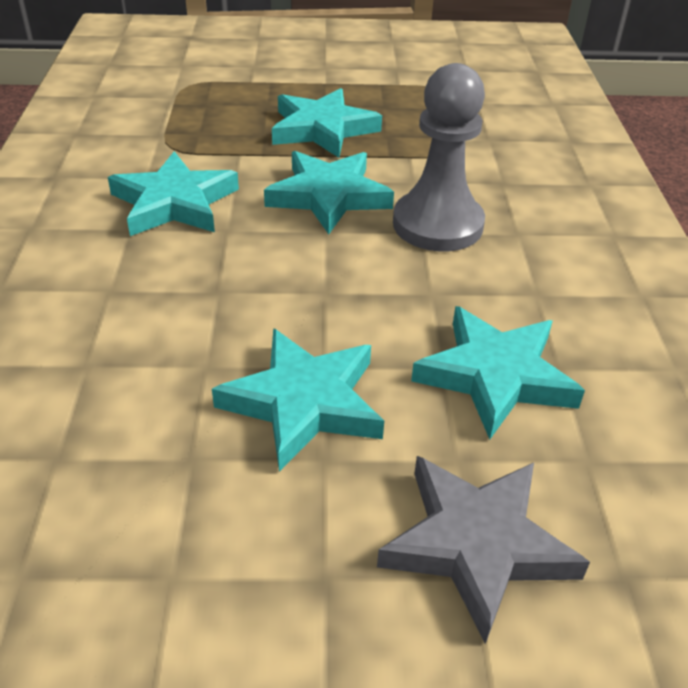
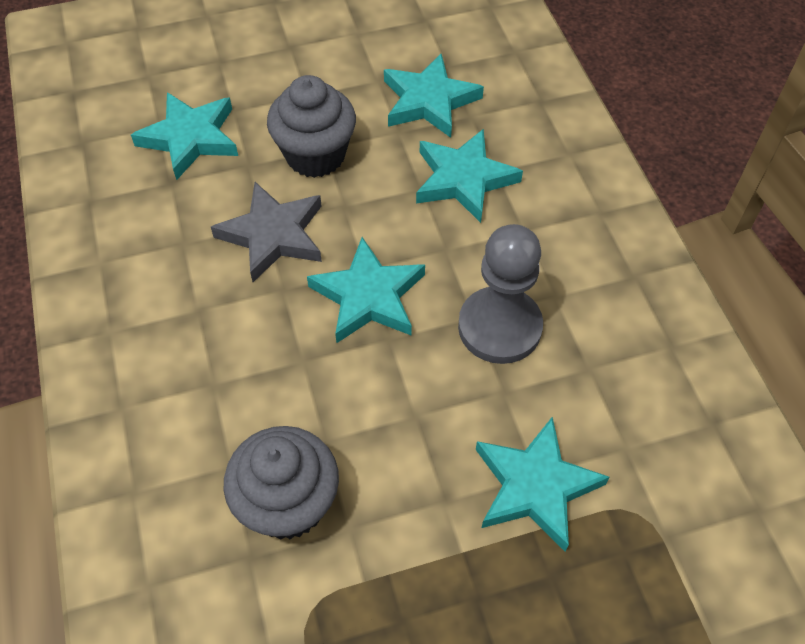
grey cupcake: 0 -> 2

